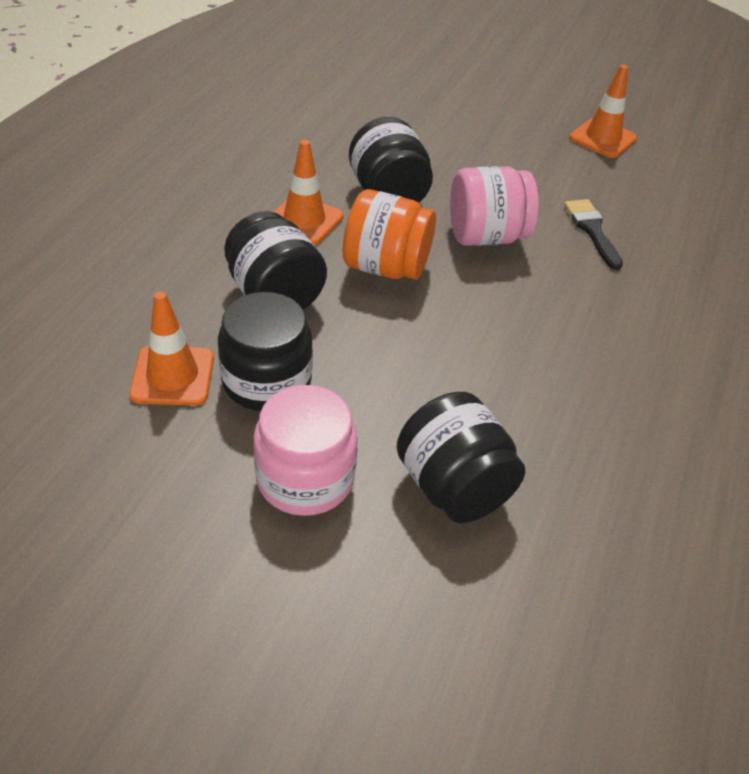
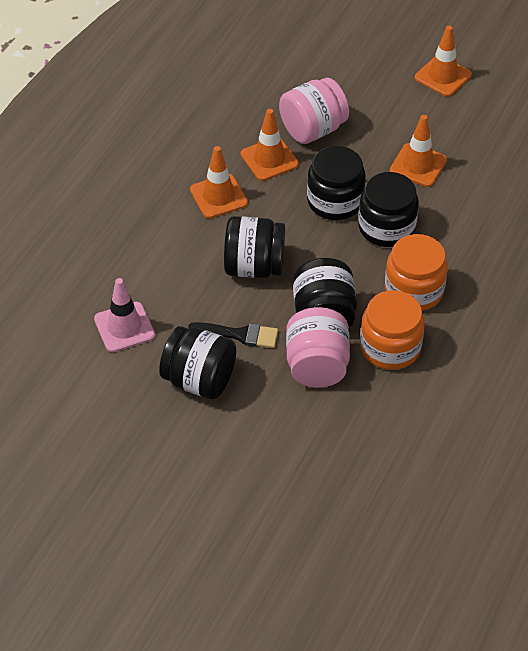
black jar: 4 -> 5
orange jar: 1 -> 2
orange traffic cone: 3 -> 4
pink traffic cone: 0 -> 1

